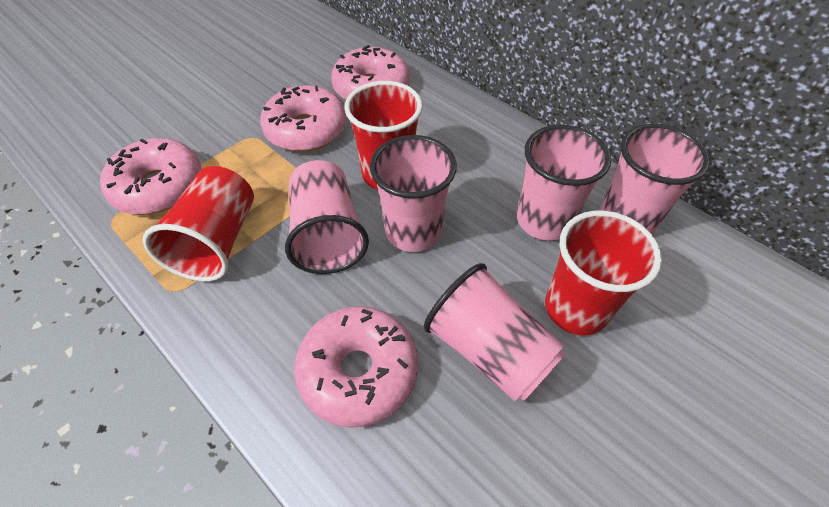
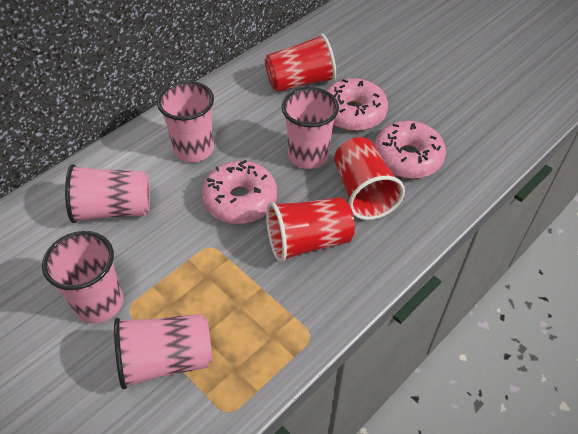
pink donut: 4 -> 3

